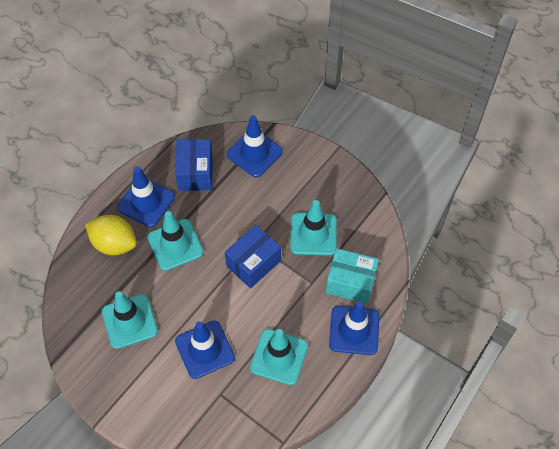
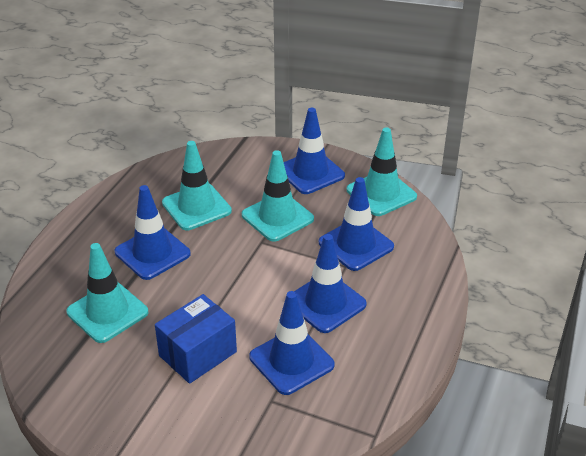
blue box: 2 -> 1
blue traffic cone: 4 -> 5
turquoise box: 1 -> 0
yellow lemon: 1 -> 0

